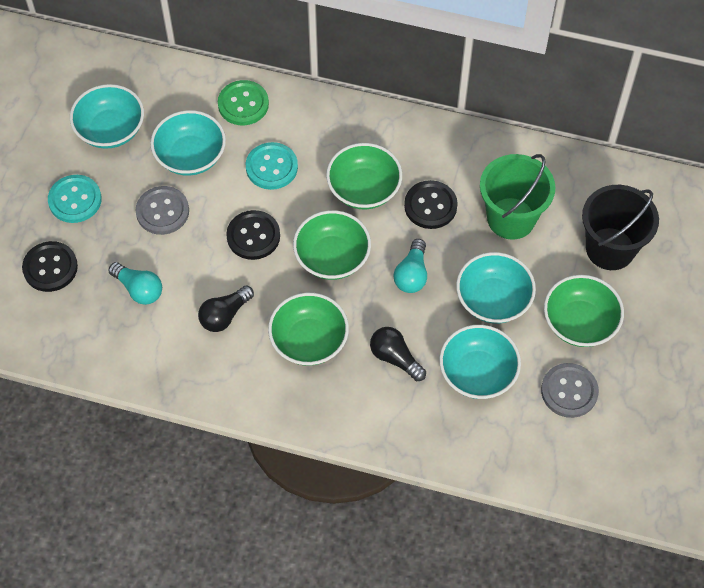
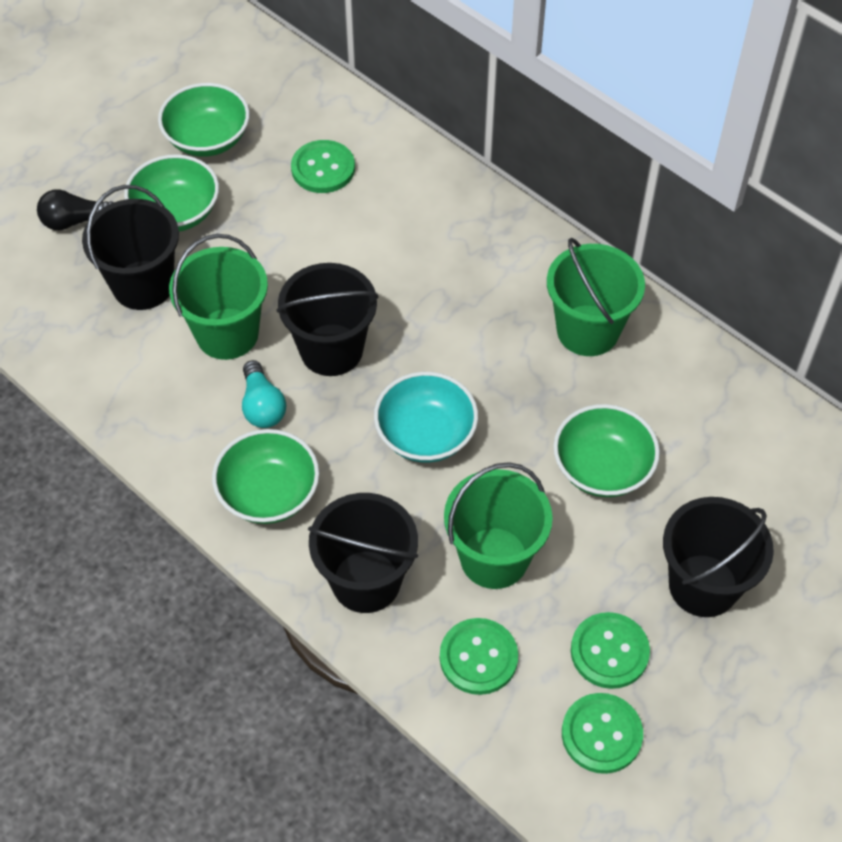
black bucket: 1 -> 4
black button: 3 -> 0
black light bulb: 2 -> 1
green bucket: 1 -> 3
green button: 1 -> 4
grey button: 2 -> 0
turquoise bowl: 4 -> 1
turquoise button: 2 -> 0
turquoise light bulb: 2 -> 1

